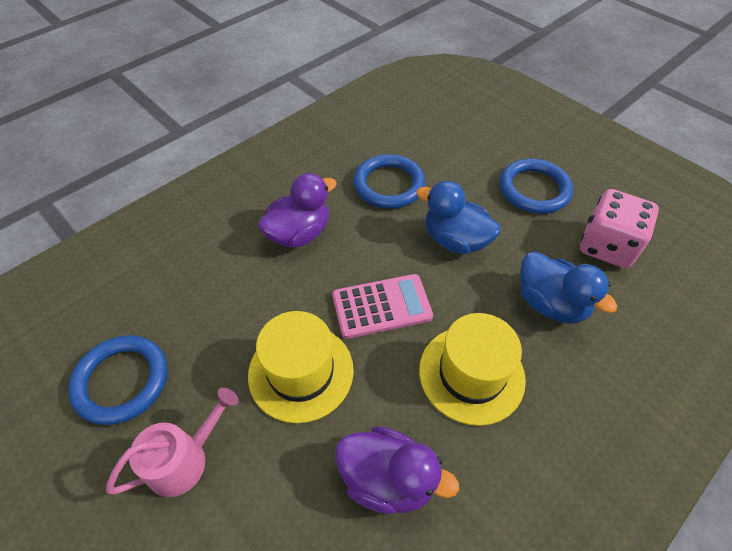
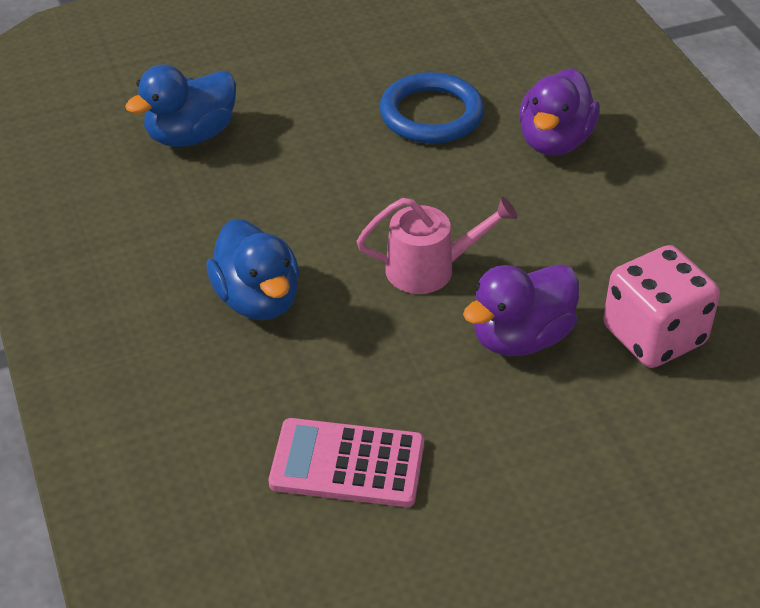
blue ring: 3 -> 1
yellow hat: 2 -> 0

